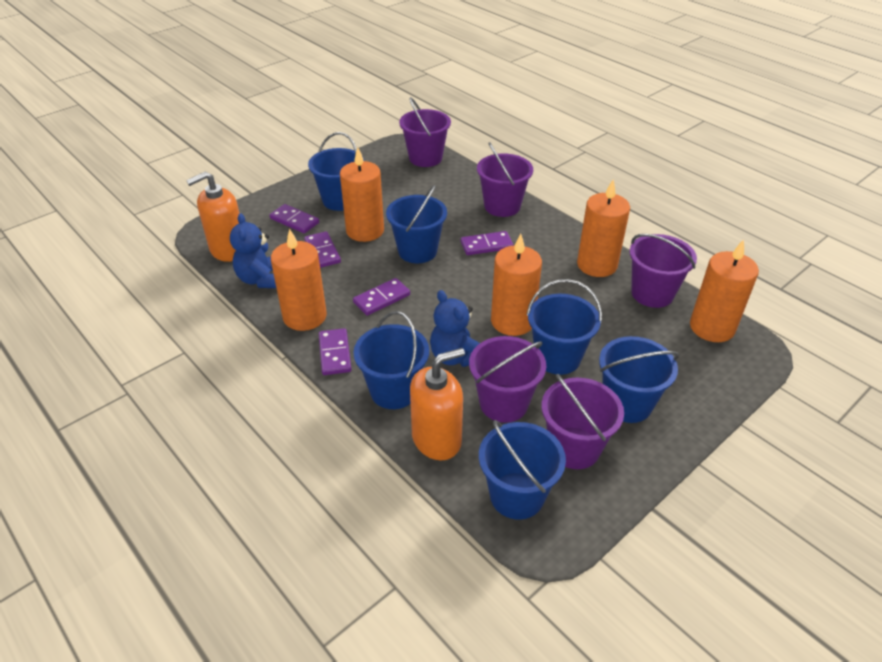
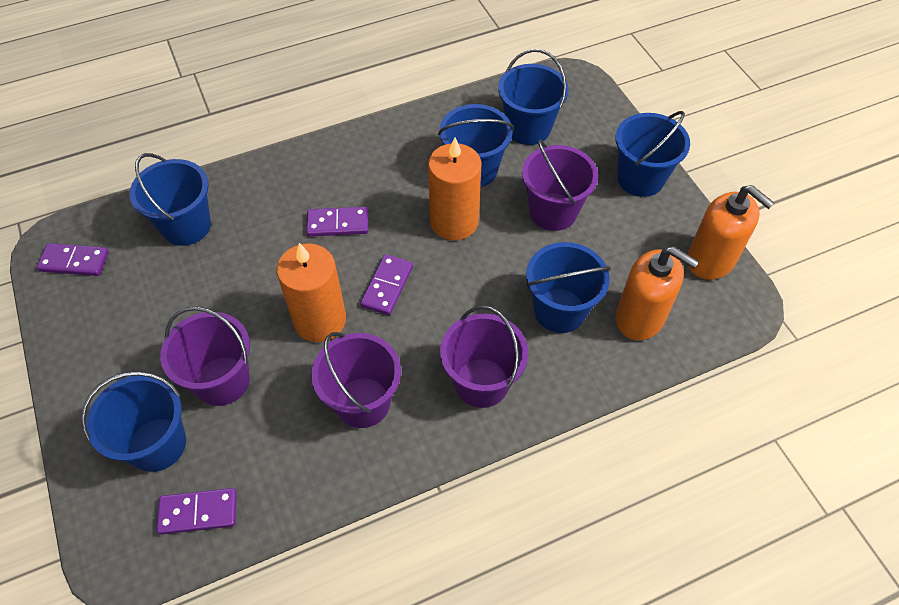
blue teddy bear: 2 -> 0
orange candle: 5 -> 2
purple bucket: 5 -> 4
purple domino: 5 -> 4

